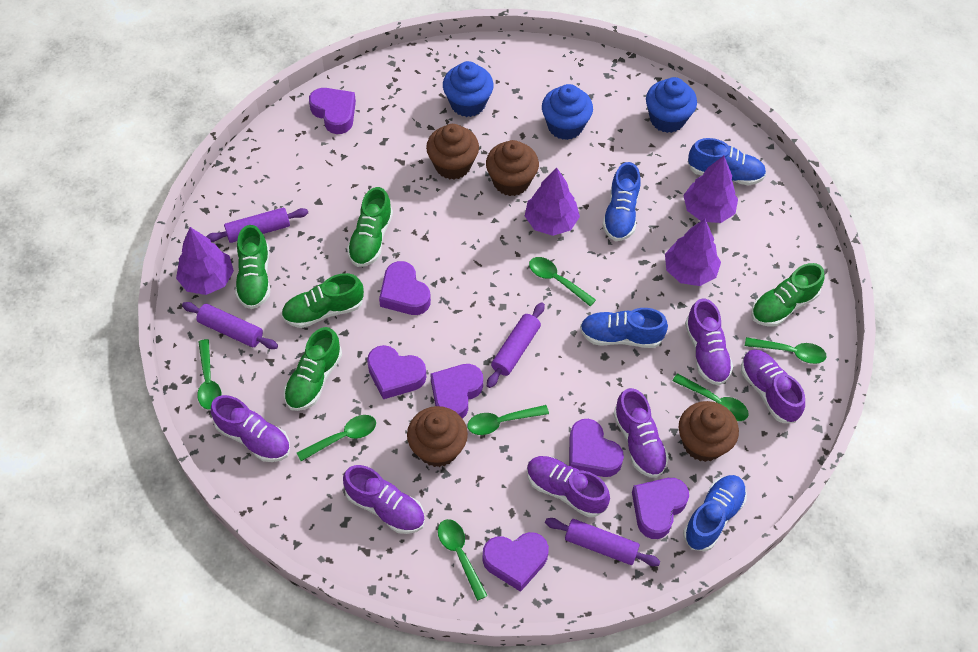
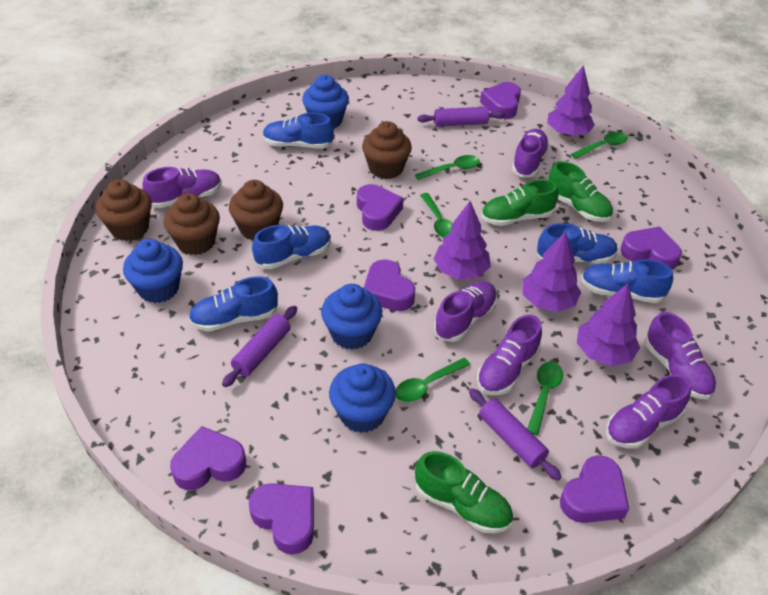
blue cupcake: 3 -> 4
blue shoe: 4 -> 5
green shoe: 5 -> 3
green spoon: 7 -> 5
purple rolling pin: 4 -> 3

